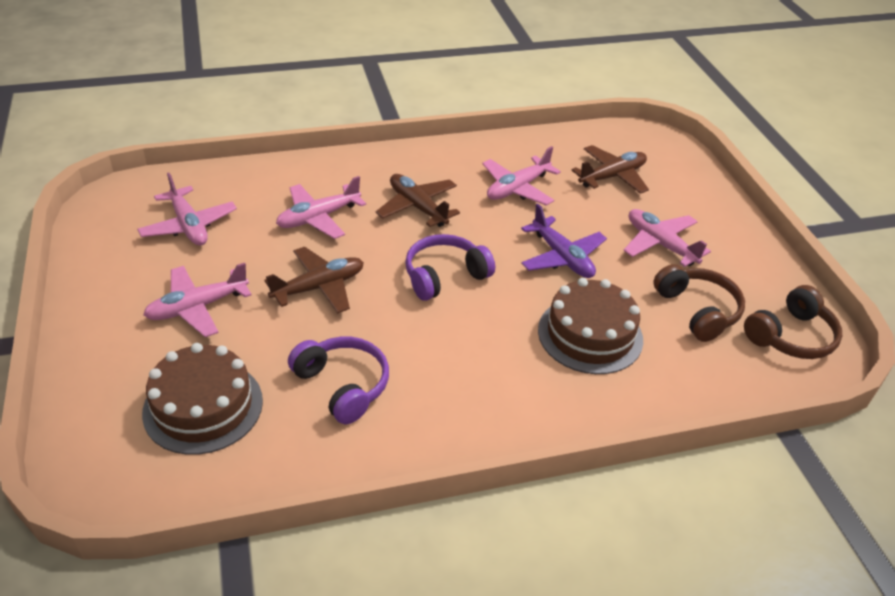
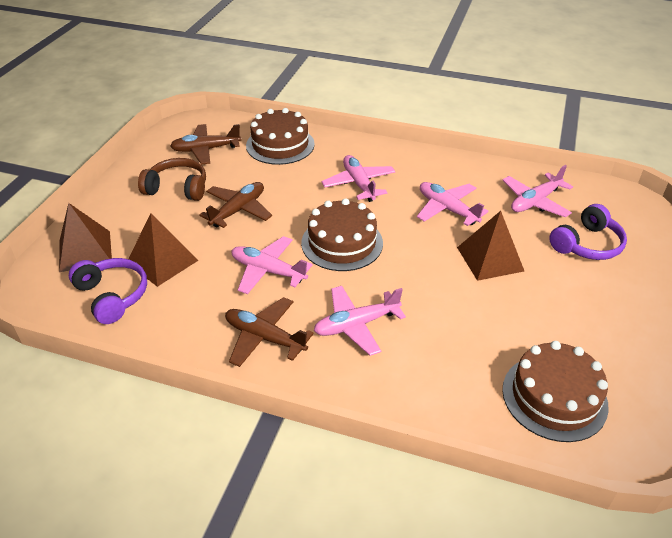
brown cake: 2 -> 3
brown headphones: 2 -> 1
brown pyramid: 0 -> 3
purple plane: 1 -> 0

